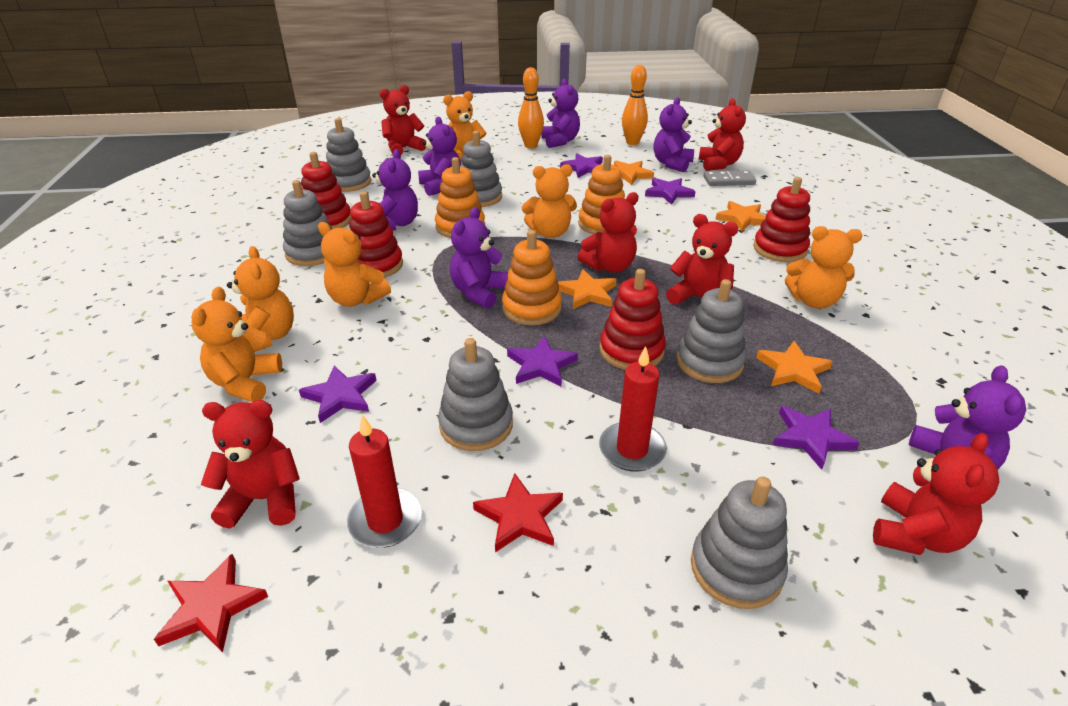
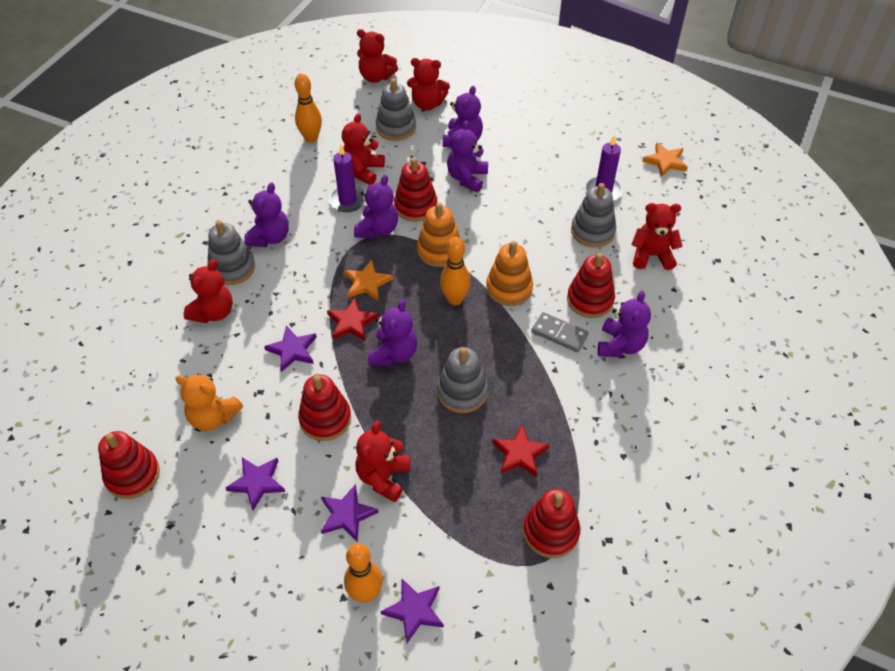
grey stacking toy: 6 -> 4
orange bowling pin: 2 -> 3
orange stacking toy: 3 -> 2
orange star: 4 -> 2
orange teddy bear: 6 -> 1
purple candle: 0 -> 2
purple star: 5 -> 4
red candle: 2 -> 0
red stacking toy: 4 -> 5

